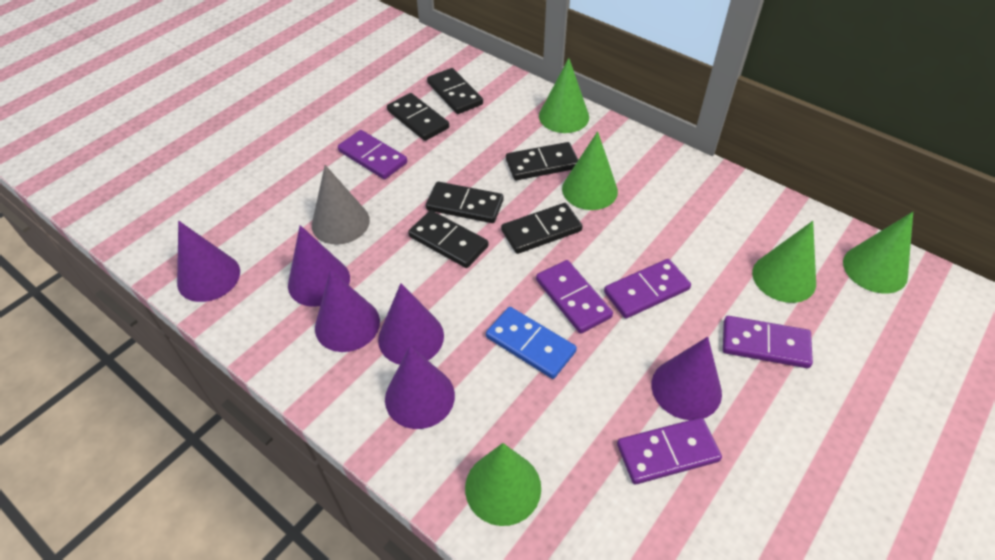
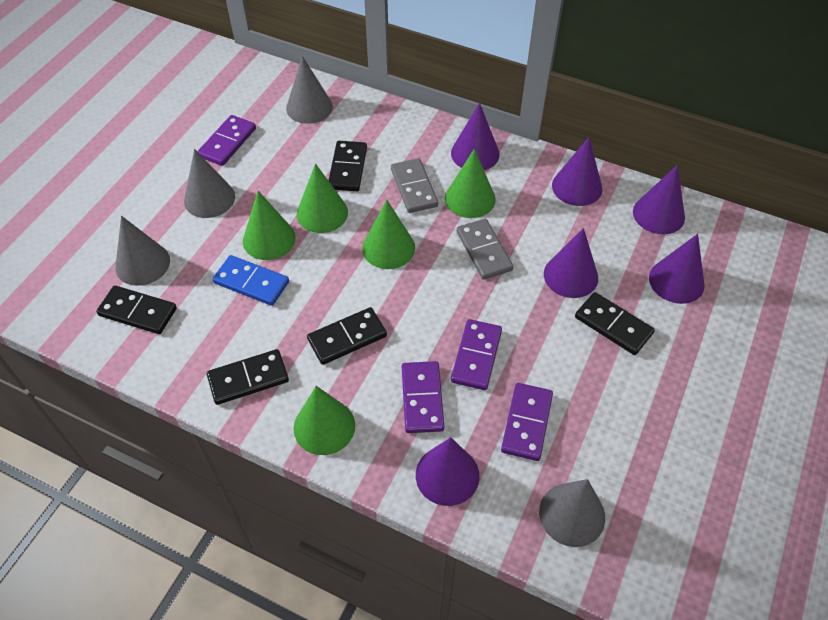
black domino: 6 -> 5
grey cone: 1 -> 4
grey domino: 0 -> 2
purple domino: 5 -> 4

